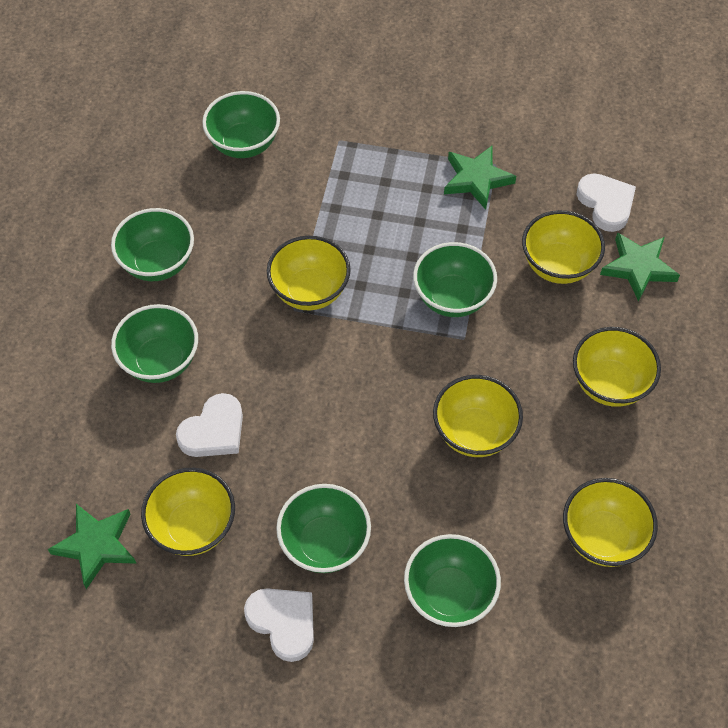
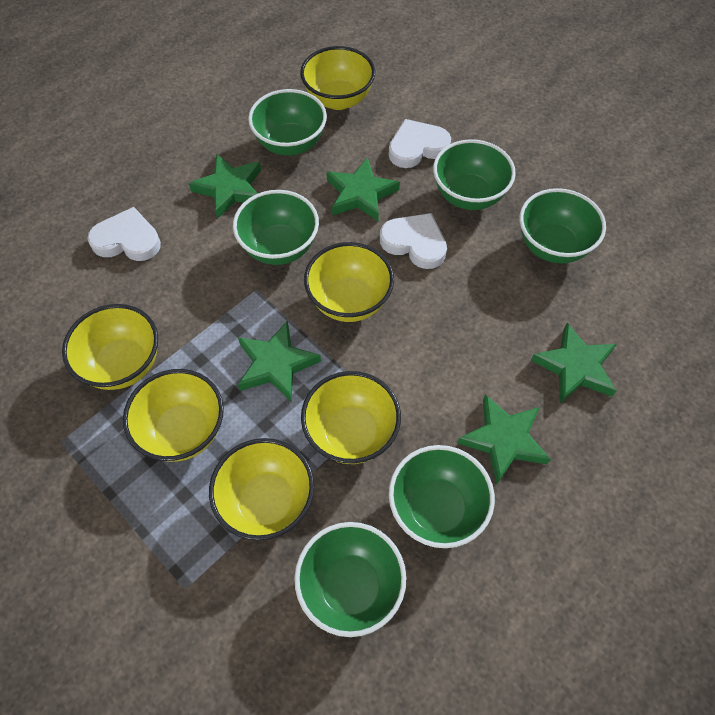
green star: 3 -> 5

